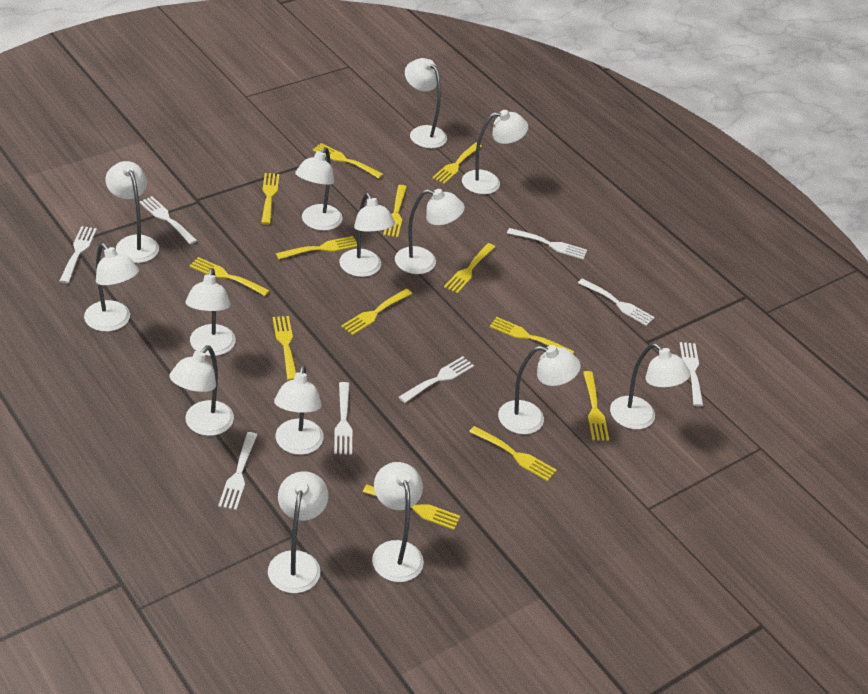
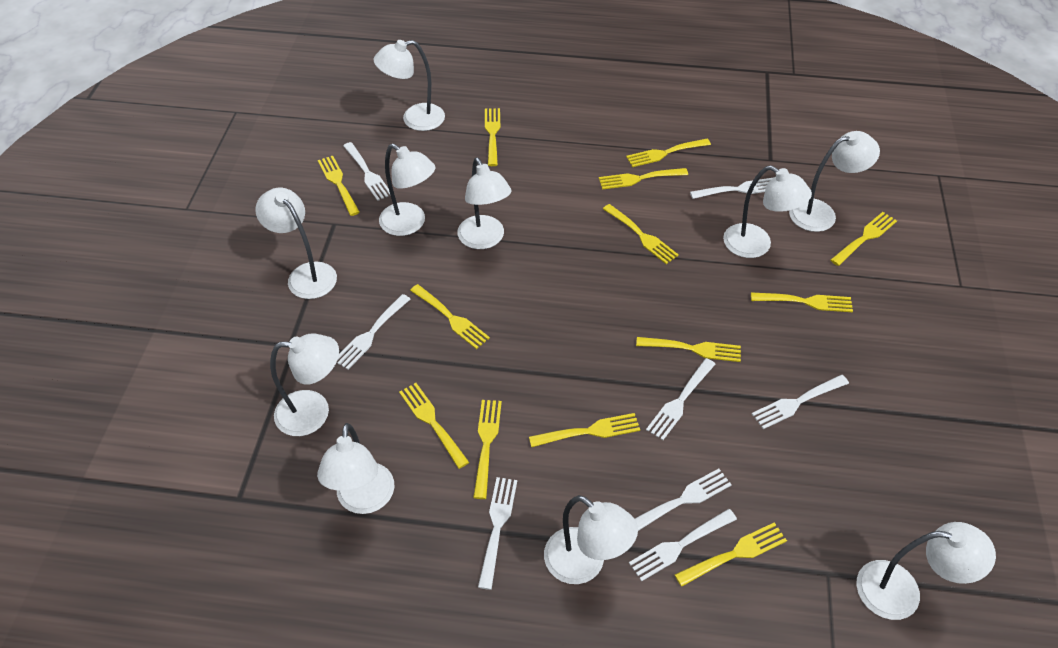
white lamp: 14 -> 10

